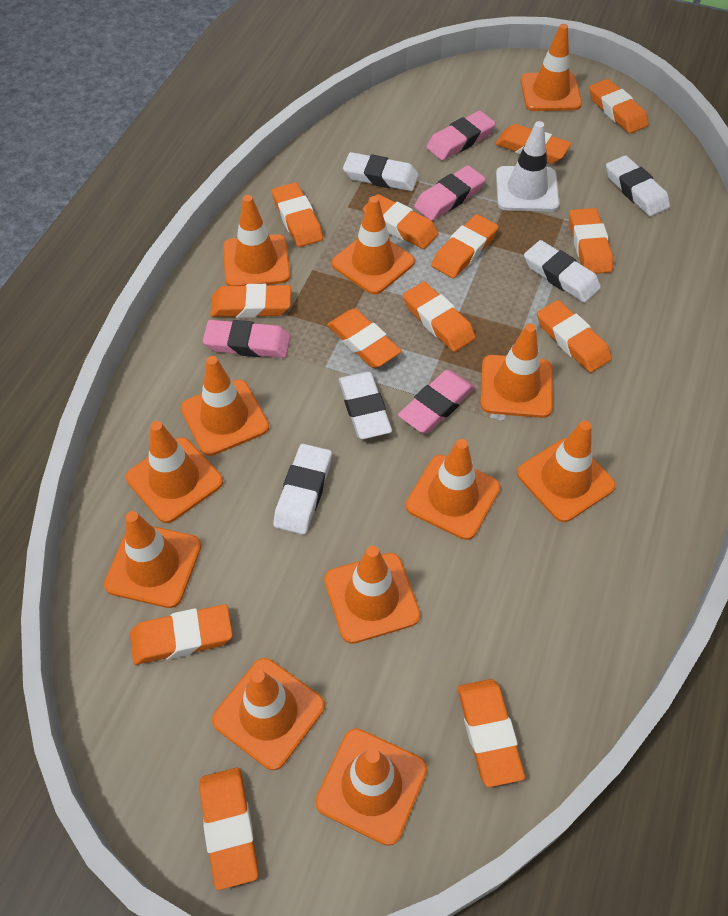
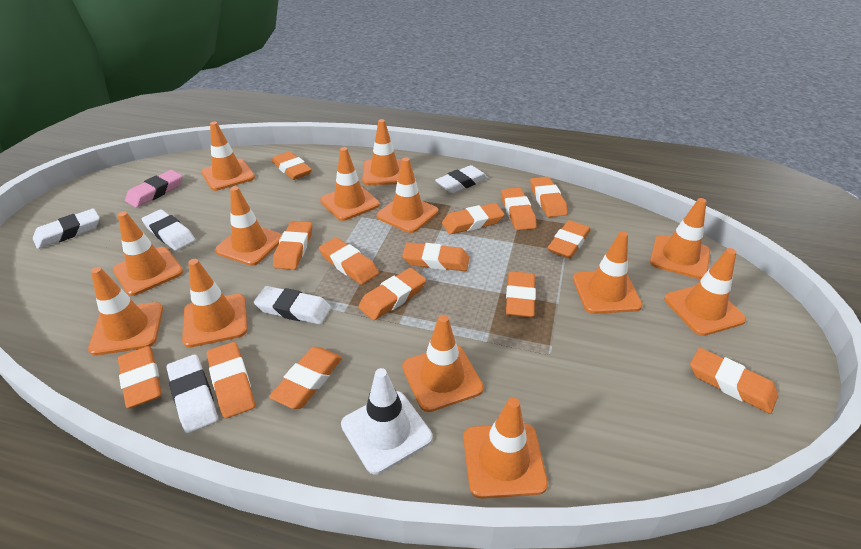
orange eraser: 13 -> 14
orange traffic cone: 12 -> 13
pink eraser: 4 -> 1

